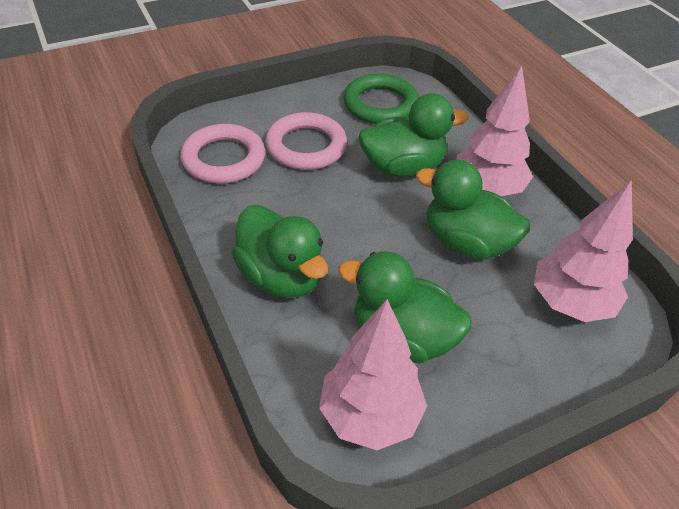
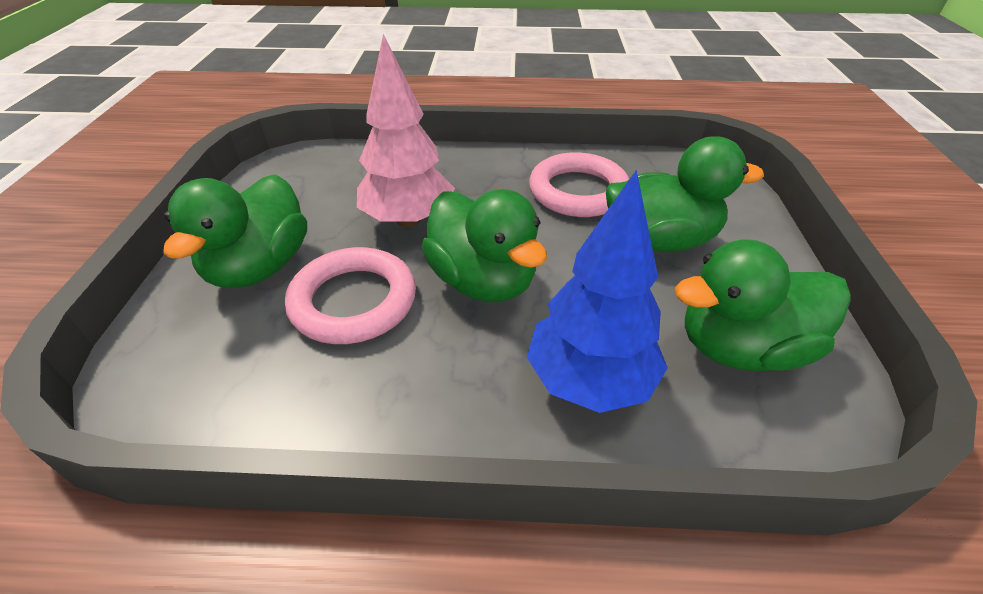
blue tree: 0 -> 1
green ring: 1 -> 0
pink tree: 3 -> 1

